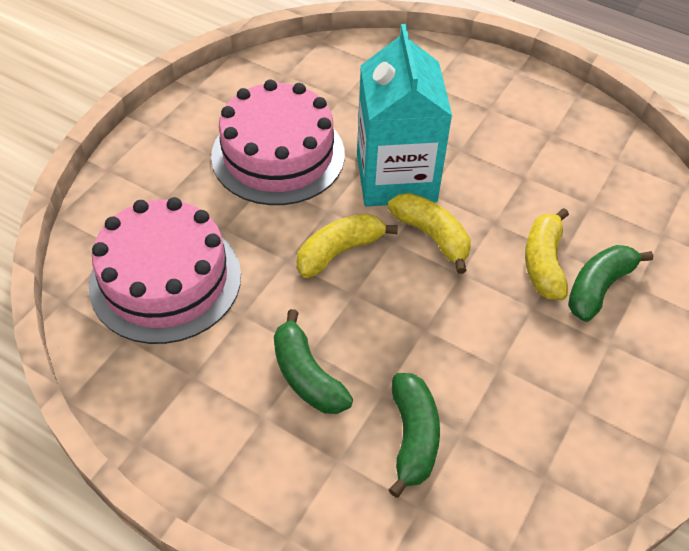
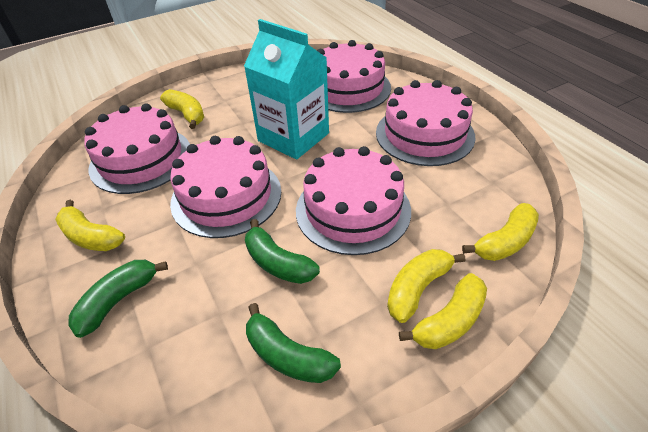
pink cake: 2 -> 5
yellow banana: 3 -> 5

